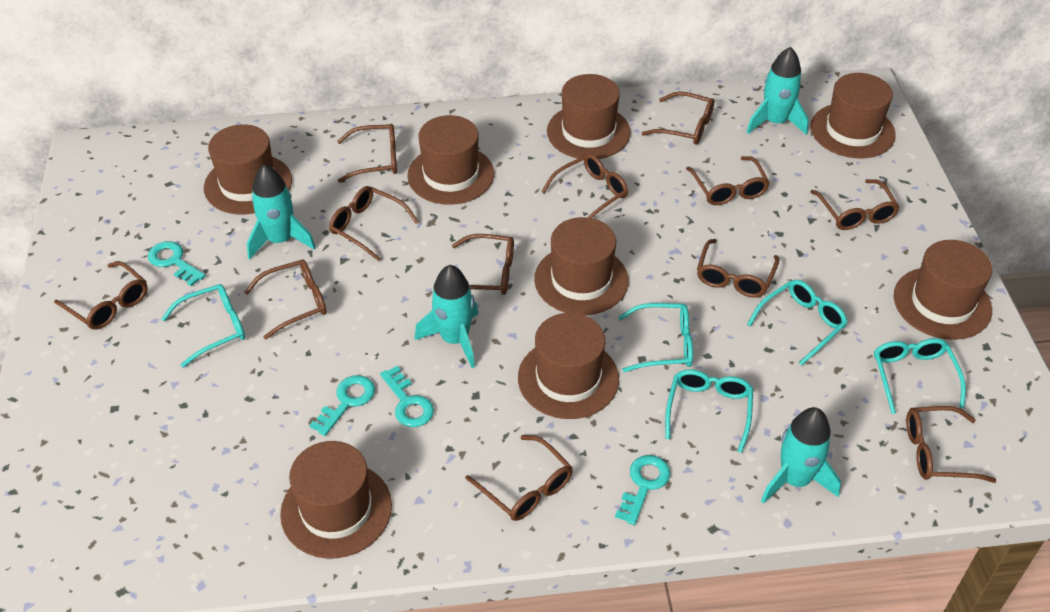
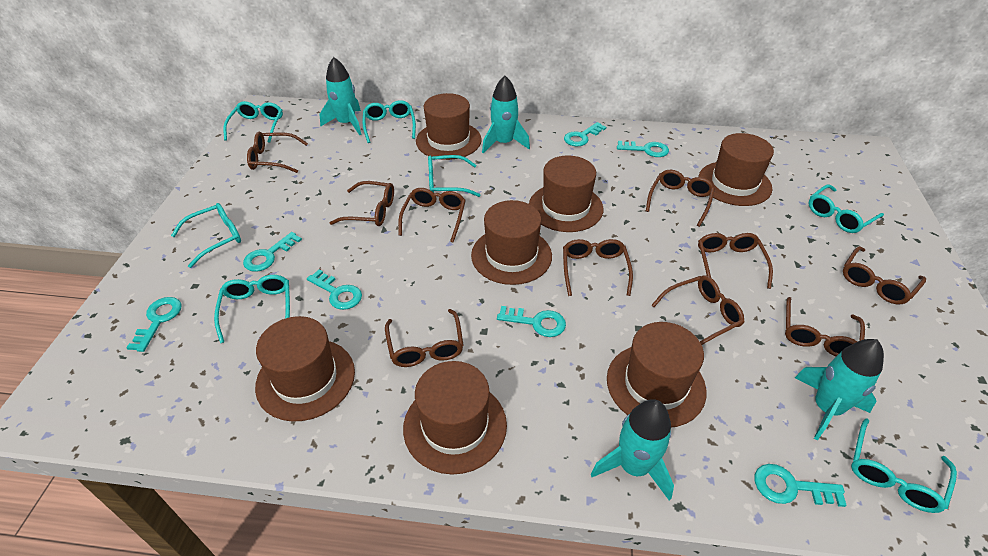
brown glasses: 12 -> 10
brown hat: 8 -> 7
turquoise glasses: 5 -> 7
turquoise key: 4 -> 7

